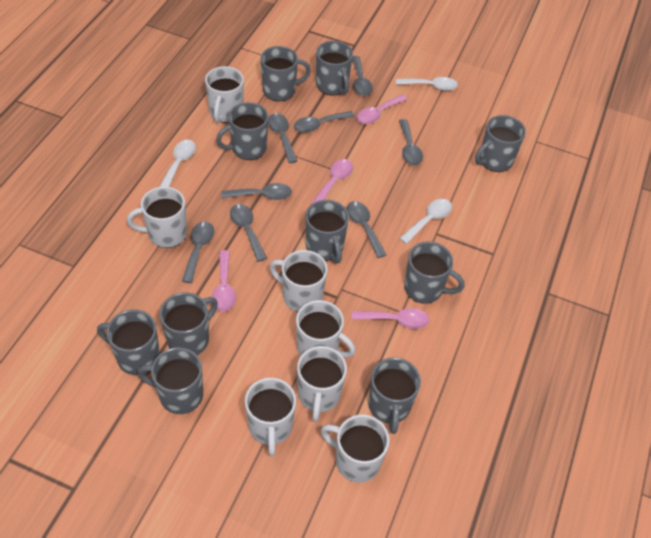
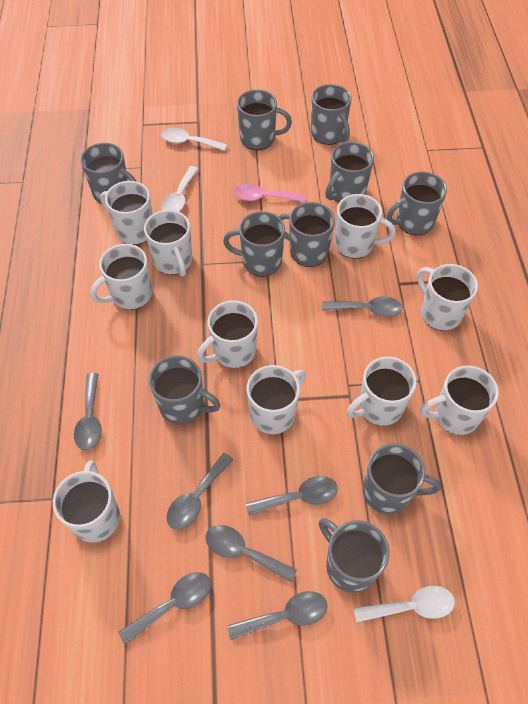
grey spoon: 8 -> 7
pink spoon: 4 -> 1
white mug: 7 -> 10

